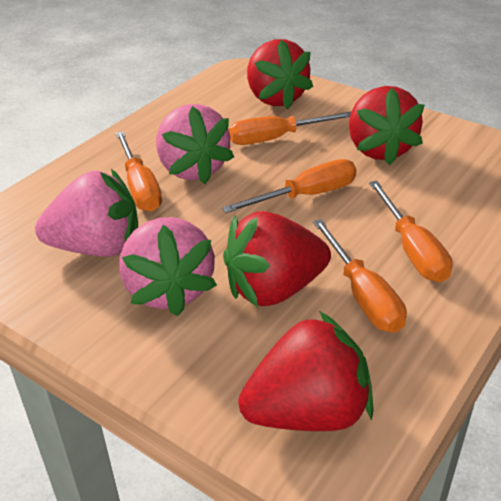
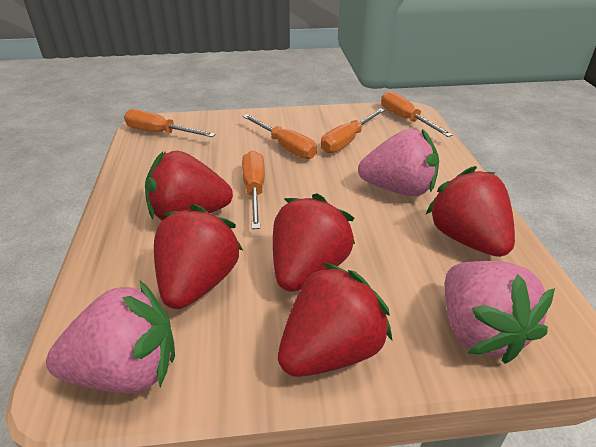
red strawberry: 4 -> 5

